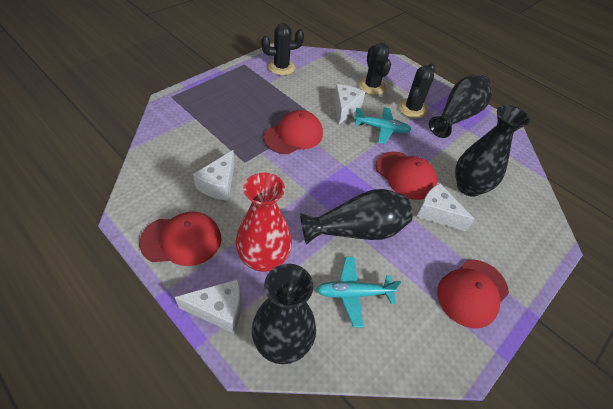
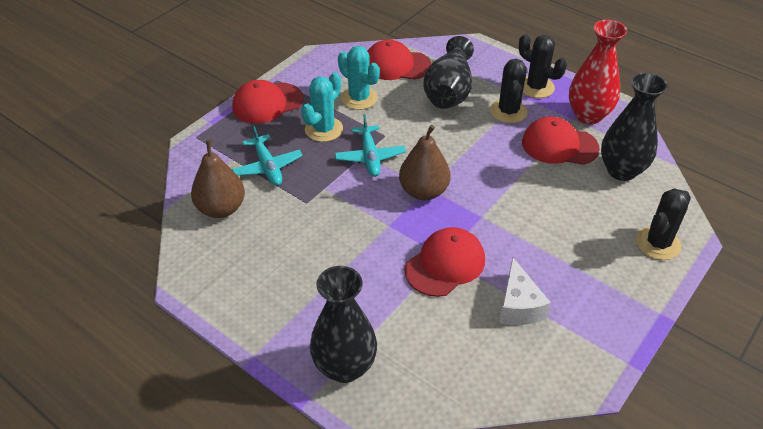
black vase: 4 -> 3
brown pear: 0 -> 2
turquoise cactus: 0 -> 2
white cheese: 4 -> 1

